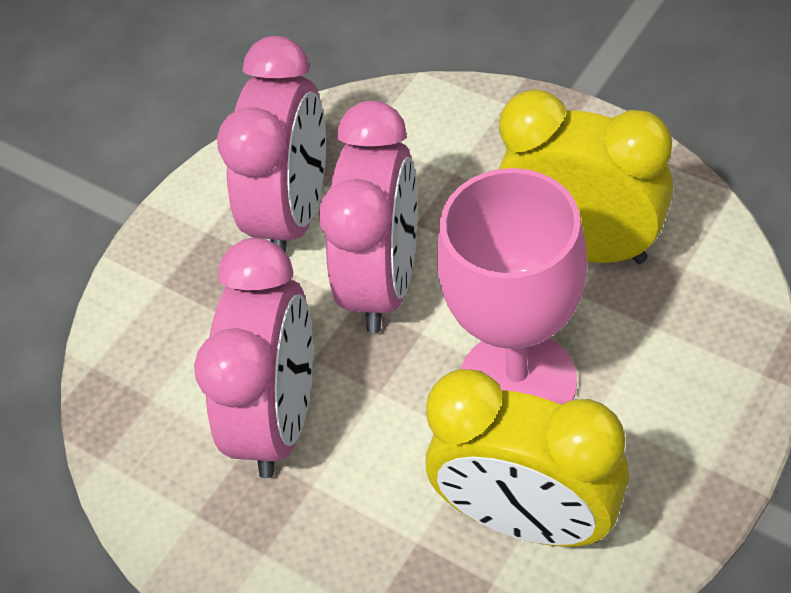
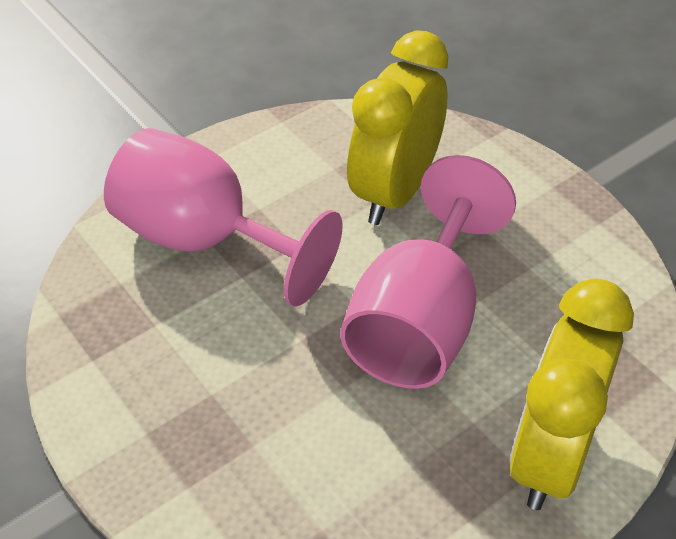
pink clock: 3 -> 0
pink goblet: 1 -> 2

